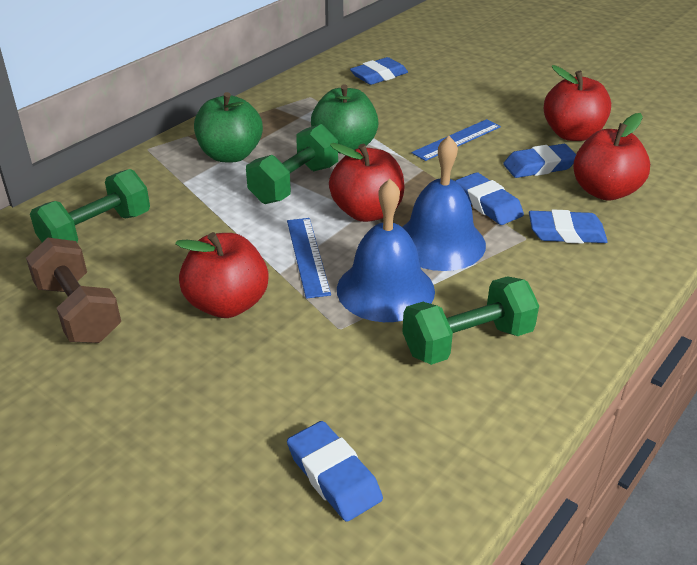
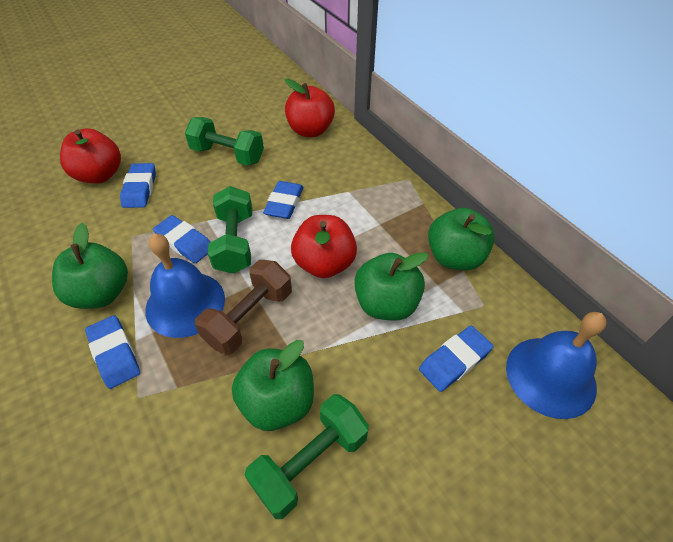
blue ruler: 2 -> 0
green apple: 2 -> 4
red apple: 4 -> 3

